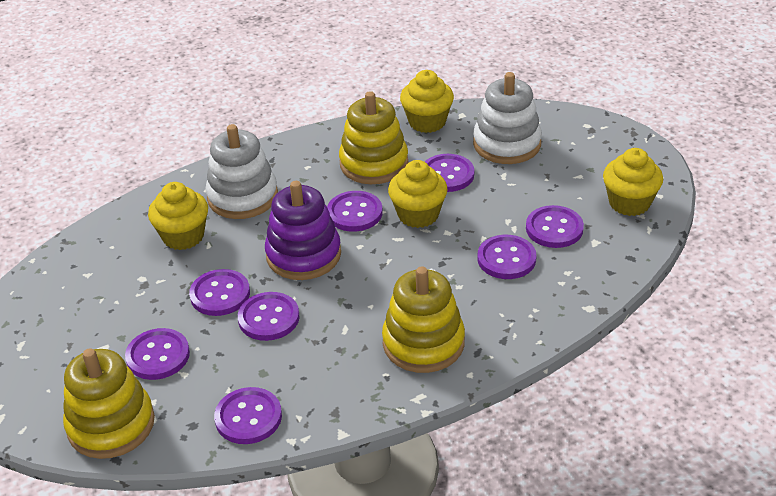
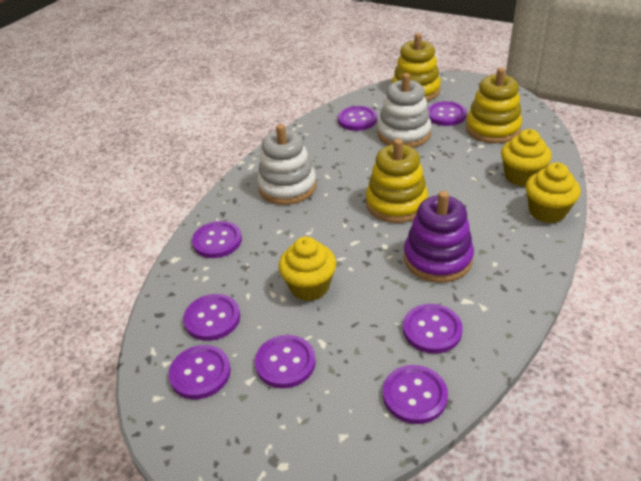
yellow cupcake: 4 -> 3

